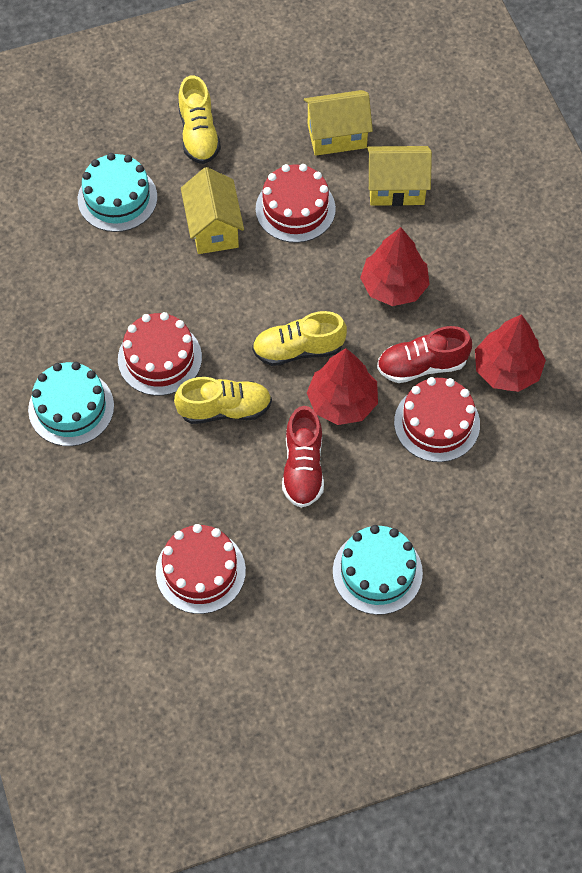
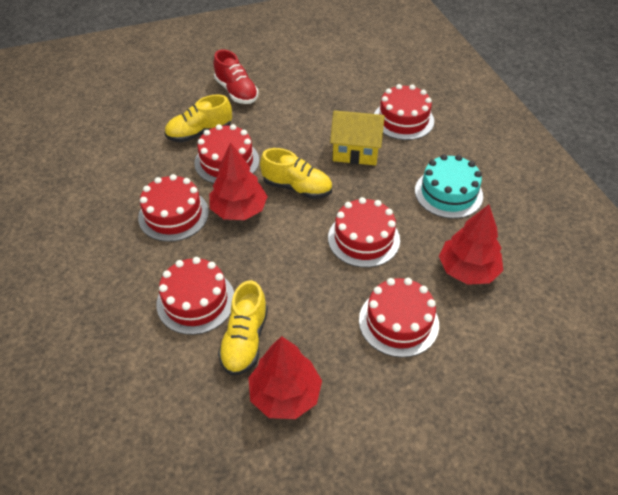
red cake: 4 -> 6
red shoe: 2 -> 1
turquoise cake: 3 -> 1
yellow house: 3 -> 1

